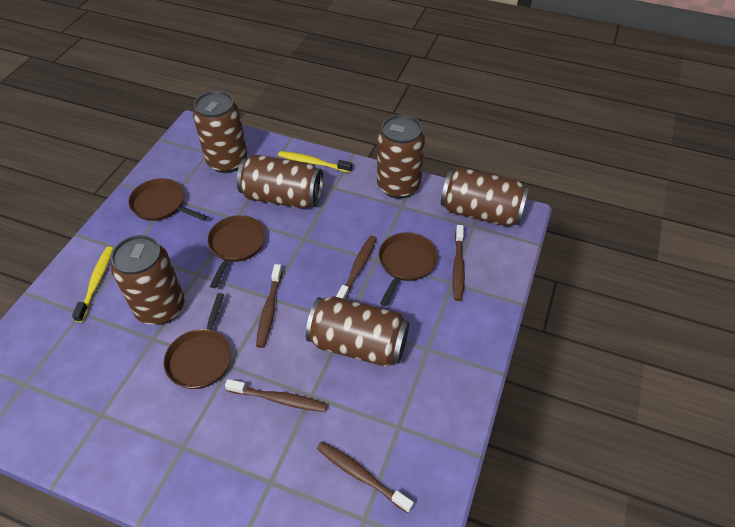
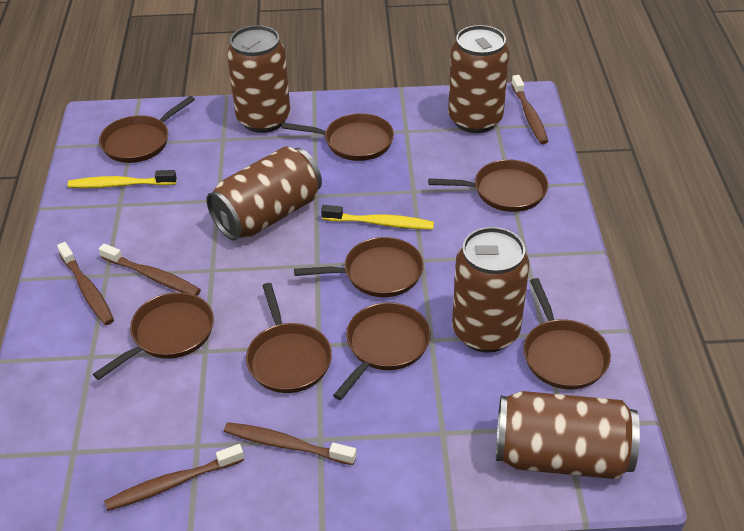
brown can: 6 -> 5
brown pan: 4 -> 8

